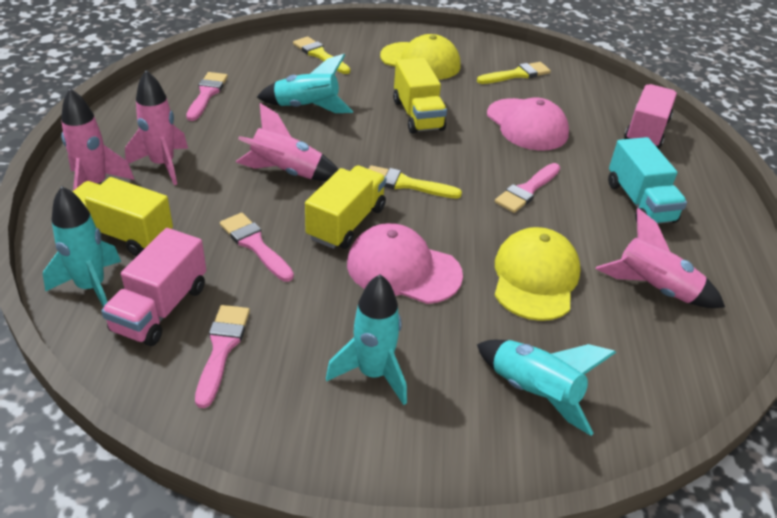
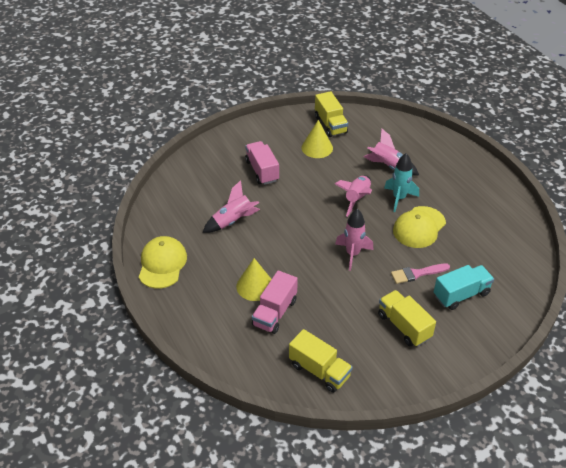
pink brush: 4 -> 1
pink cap: 2 -> 0
turquoise rocket: 4 -> 1
yellow brush: 3 -> 0
yellow cone: 0 -> 2

